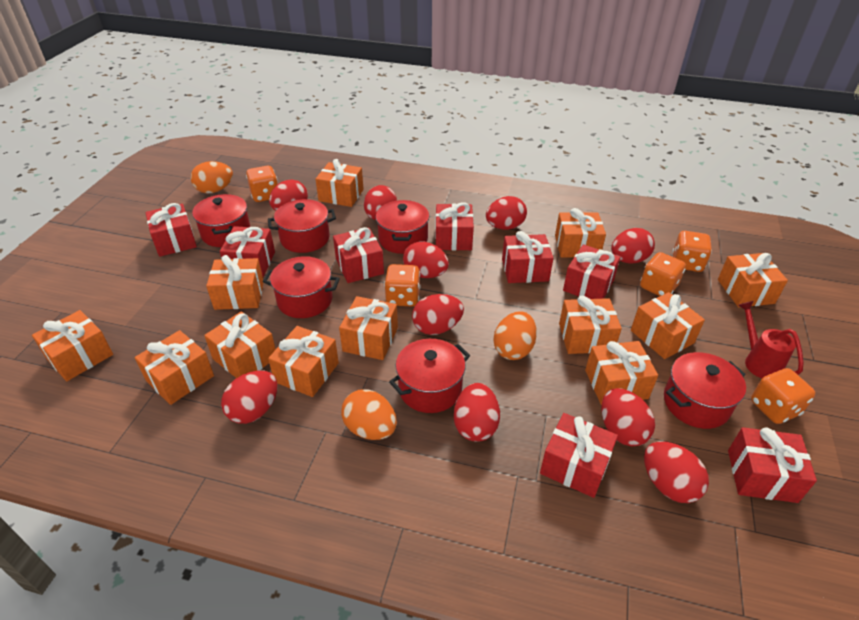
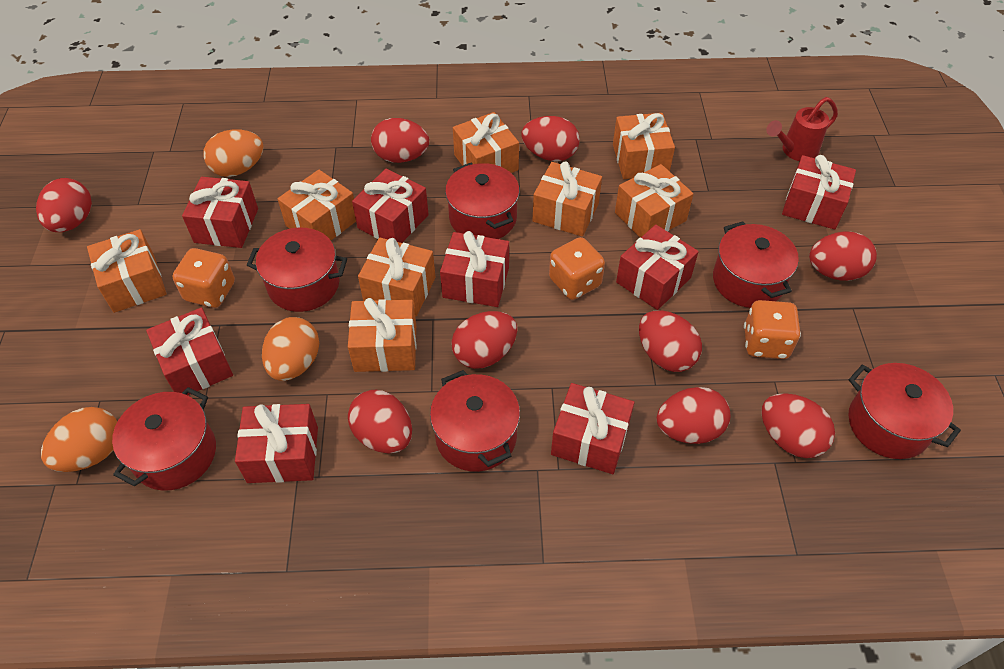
orange dice: 5 -> 3
orange gift: 12 -> 8
red egg: 10 -> 9

